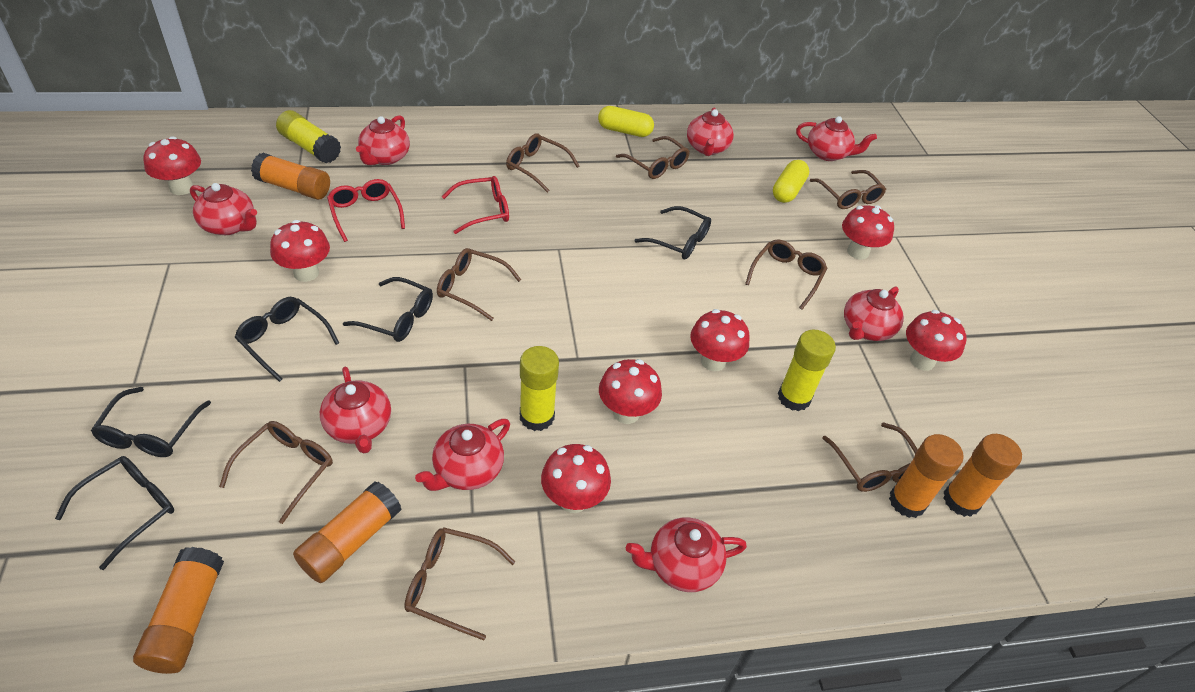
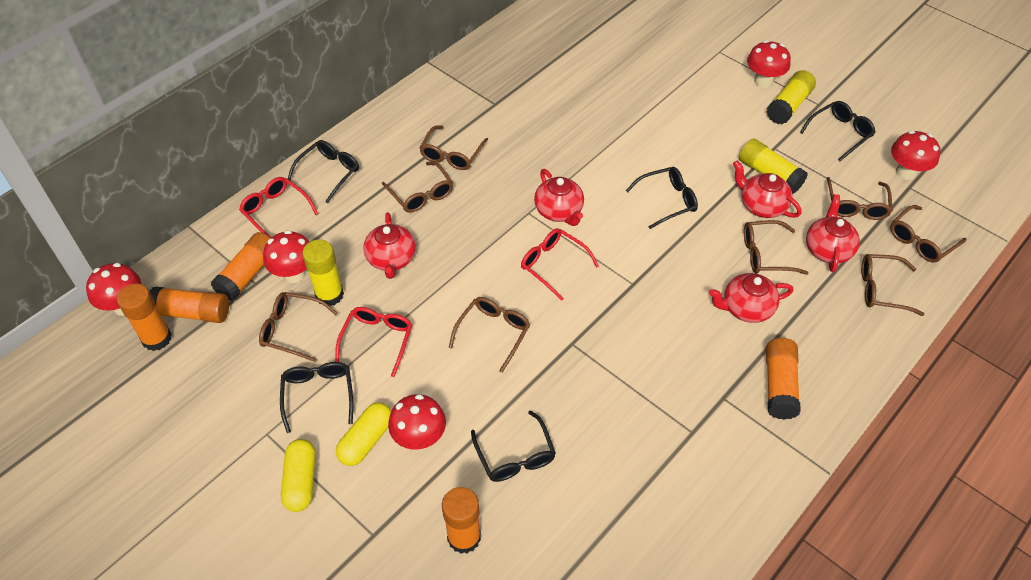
red glasses: 2 -> 3
red mushroom: 7 -> 5
red teapot: 8 -> 5

